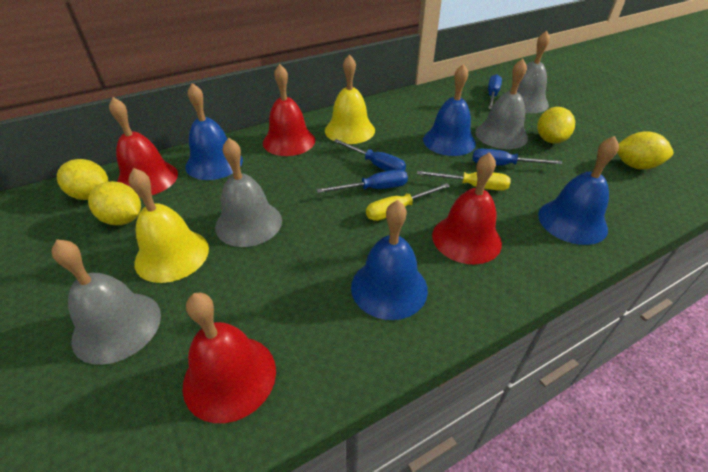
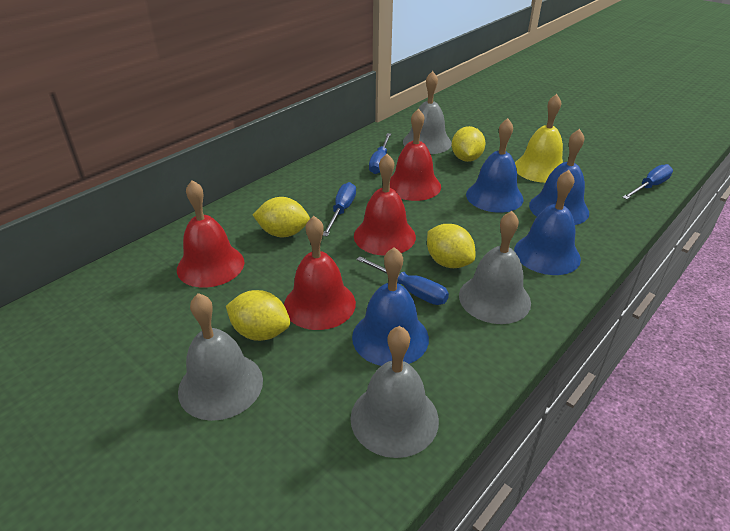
yellow bell: 2 -> 1
yellow screwdriver: 2 -> 0

